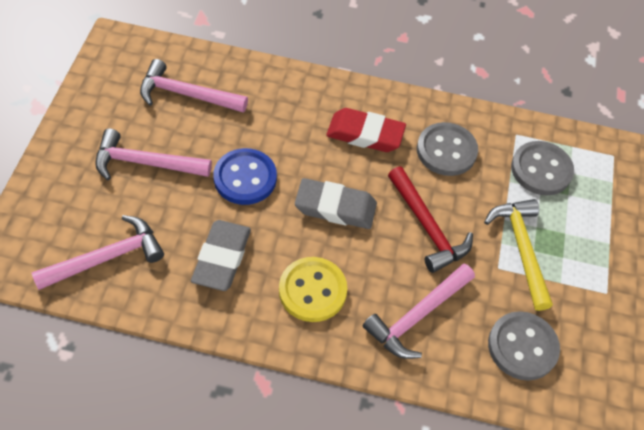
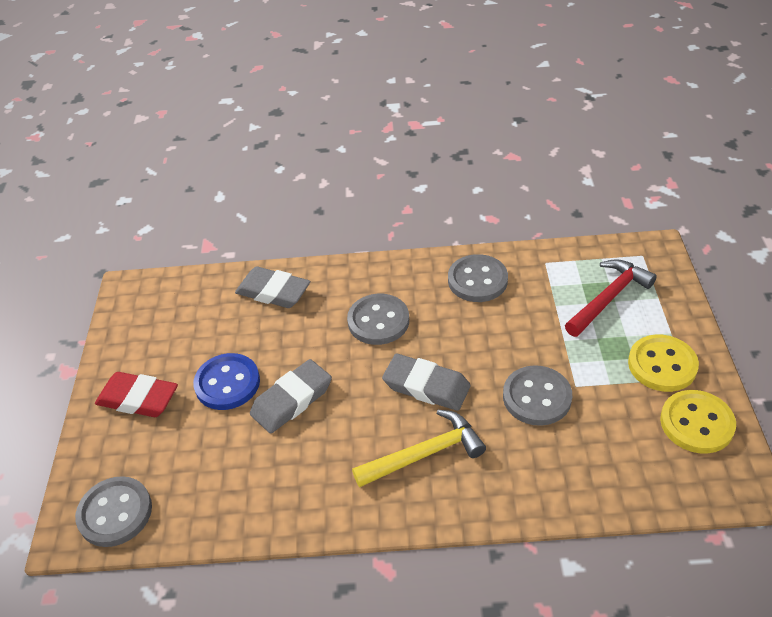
grey button: 3 -> 4
grey eraser: 2 -> 3
pink hammer: 4 -> 0
yellow button: 1 -> 2

